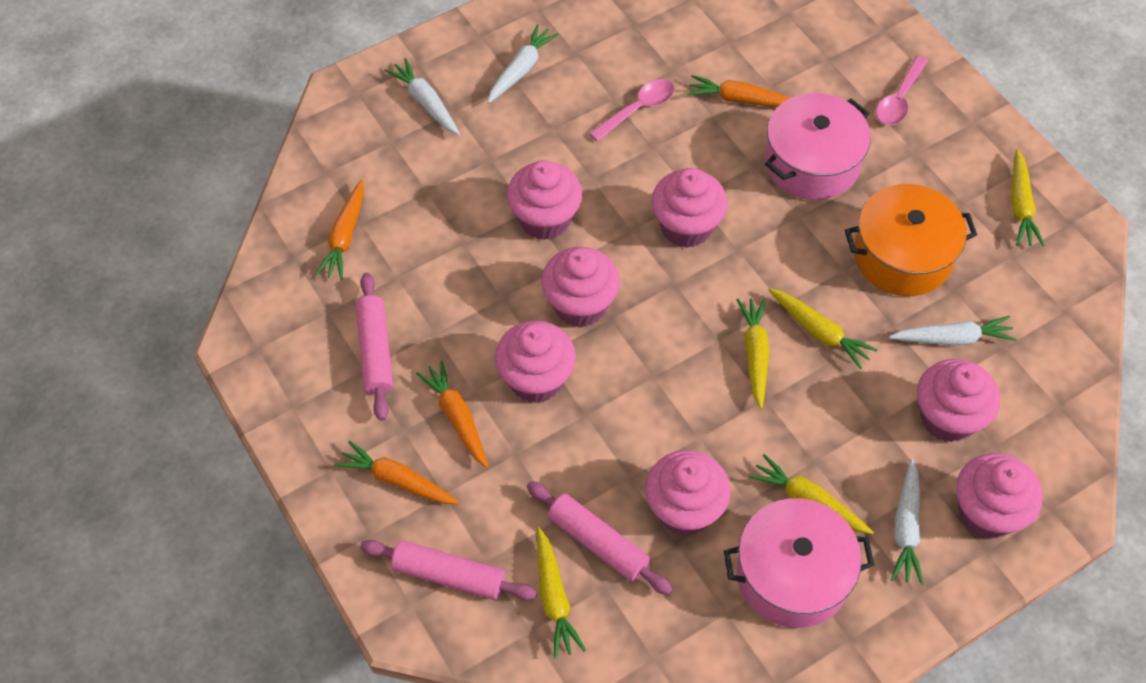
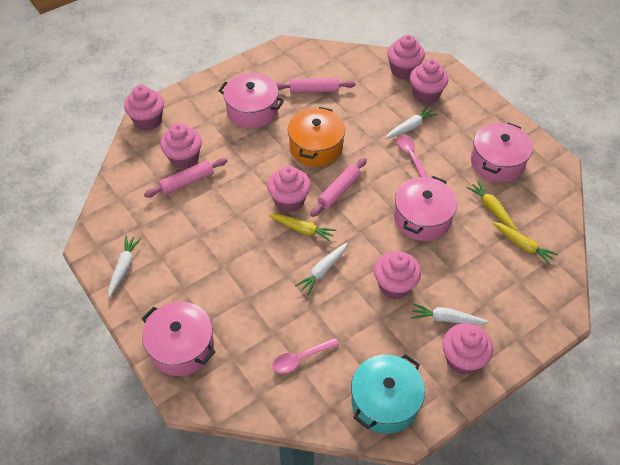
orange carrot: 4 -> 0
pink pot: 2 -> 4
turquoise pot: 0 -> 1
yellow carrot: 5 -> 3

